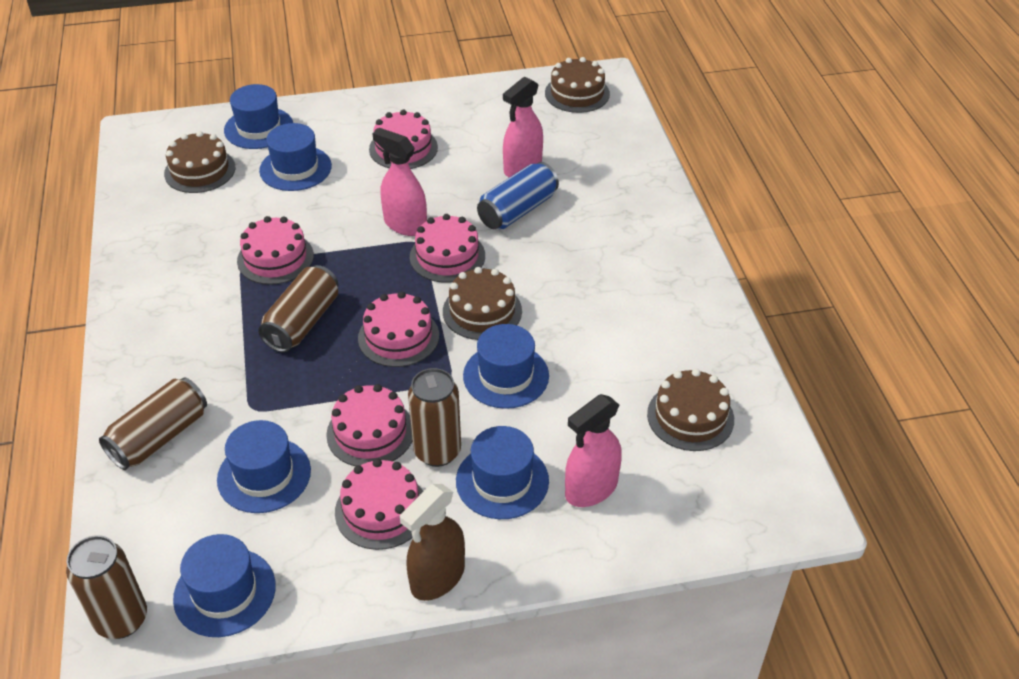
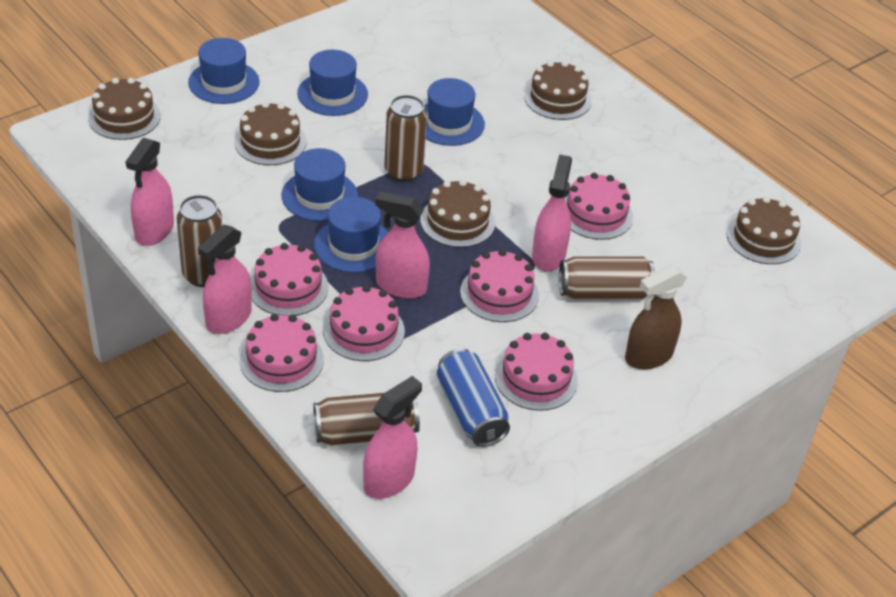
blue hat: 6 -> 5
brown cake: 4 -> 5
pink spray bottle: 3 -> 5

